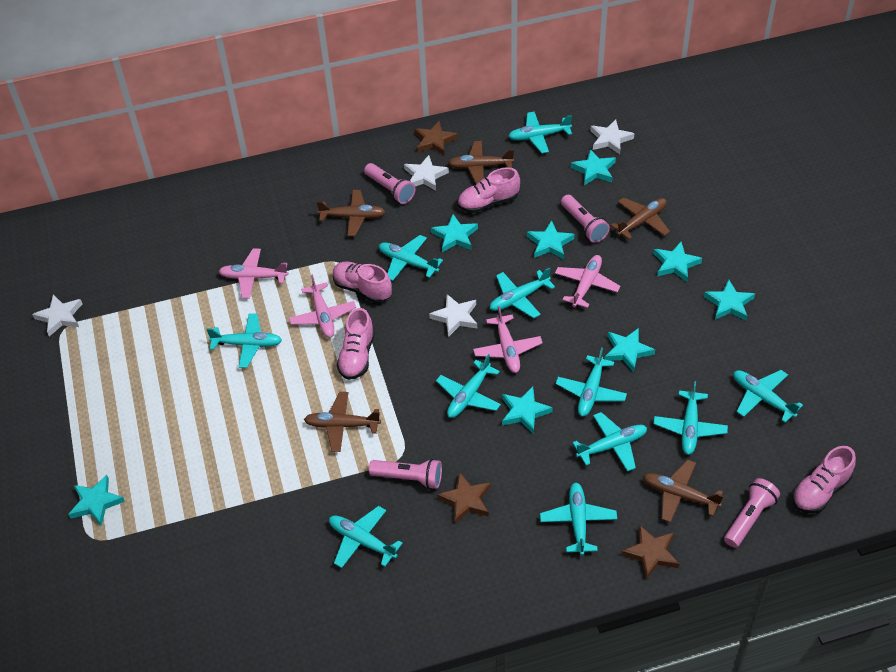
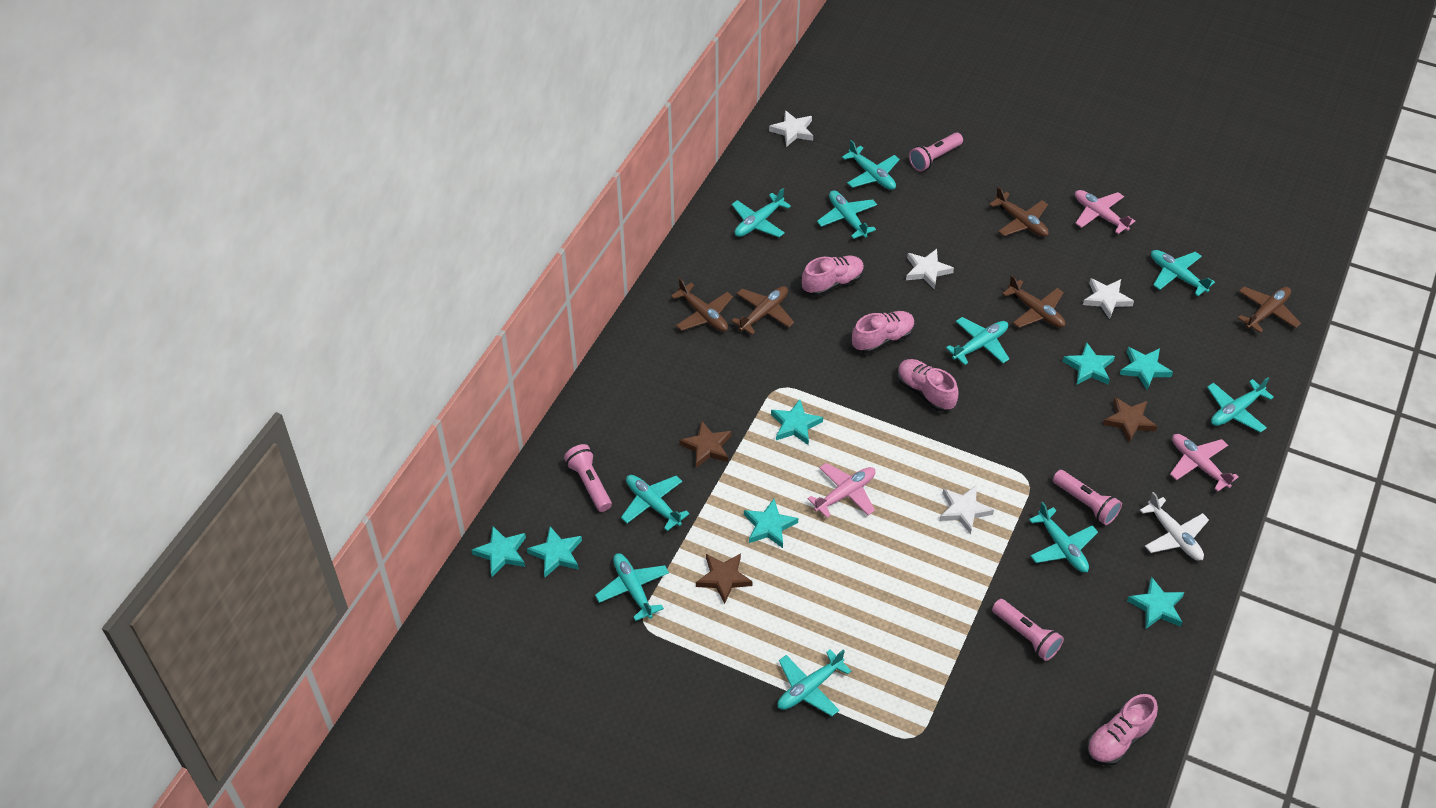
pink plane: 4 -> 3
turquoise plane: 11 -> 10
turquoise star: 8 -> 7
white plane: 0 -> 1

